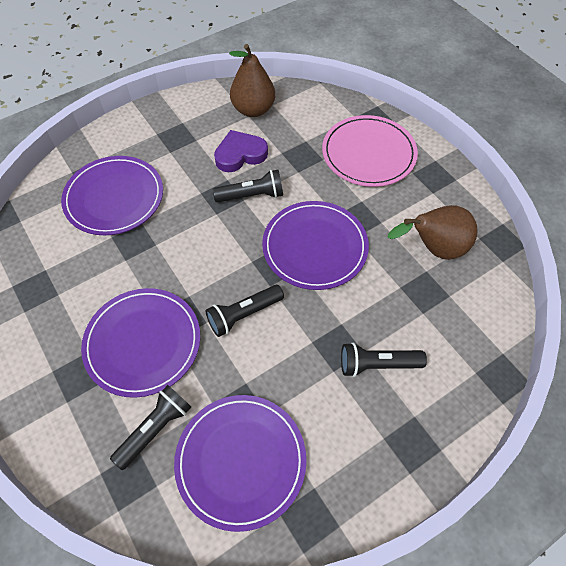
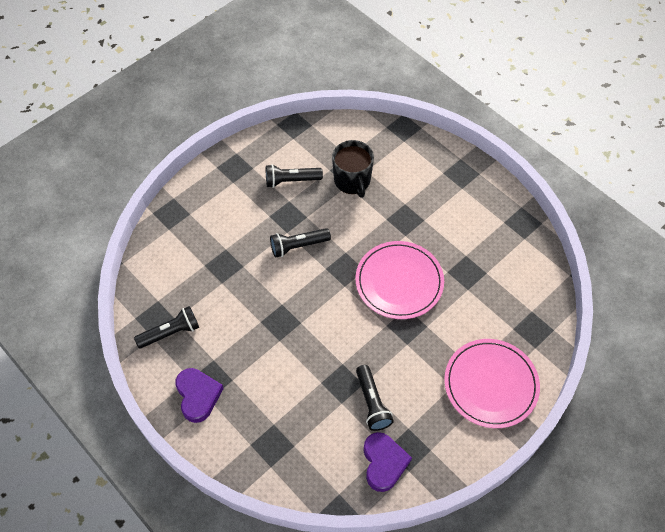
black mug: 0 -> 1
brown pear: 2 -> 0
pink plate: 1 -> 2
purple heart: 1 -> 2
purple plate: 4 -> 0

